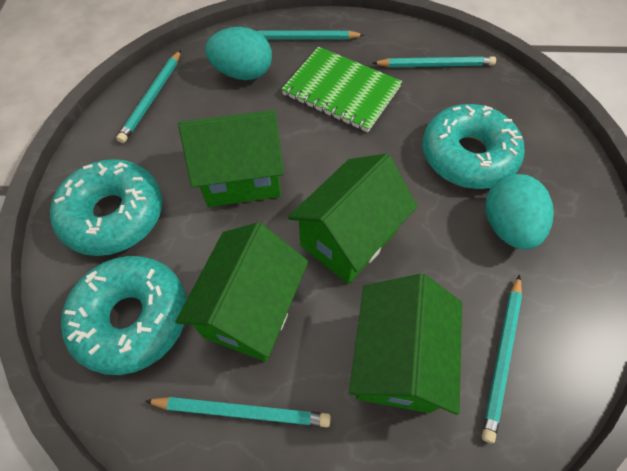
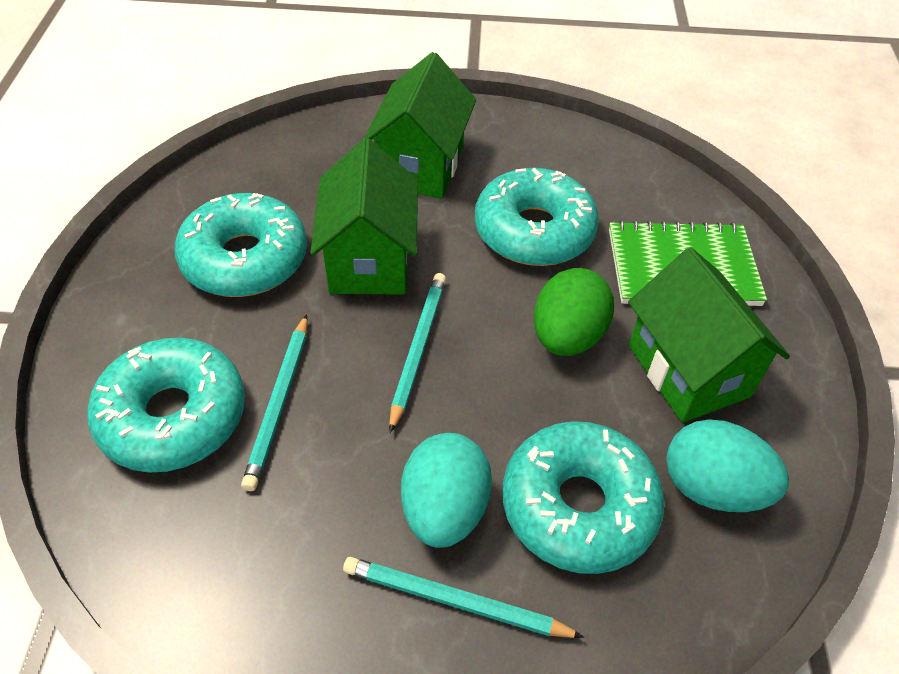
green egg: 0 -> 1
green house: 4 -> 3
turquoise donut: 3 -> 4
turquoise pencil: 5 -> 3

